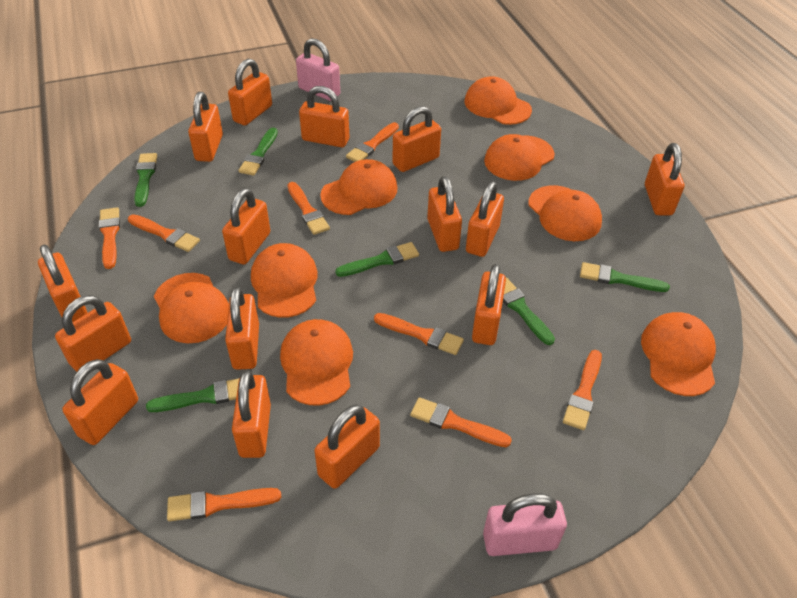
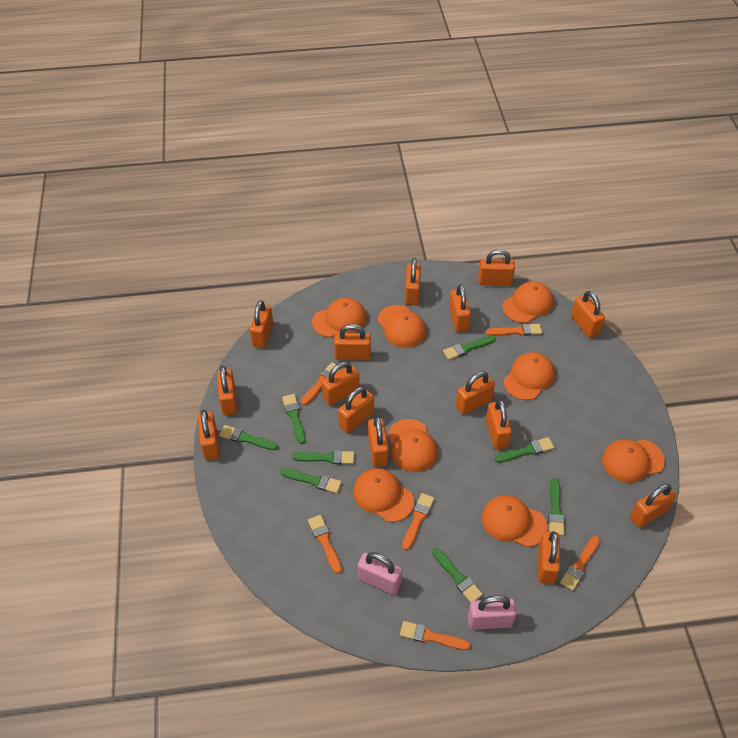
green brush: 6 -> 8
orange brush: 8 -> 6

